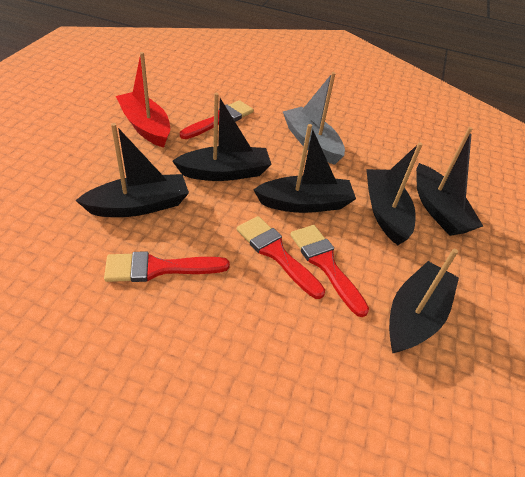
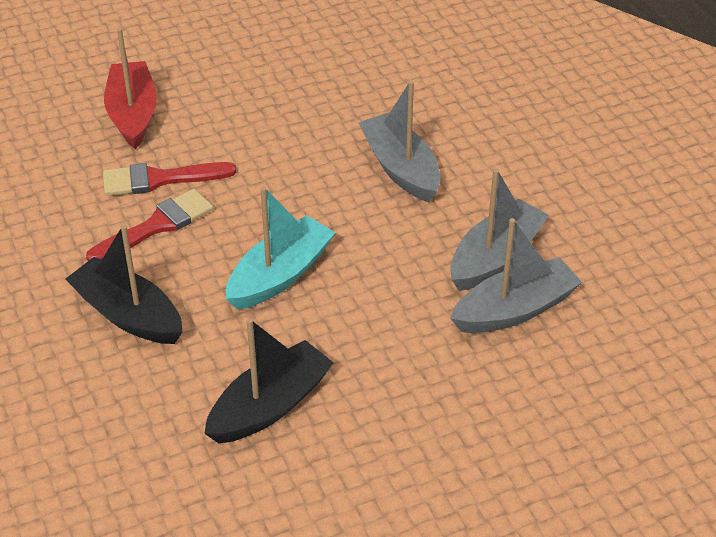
black boat: 6 -> 2
grey boat: 1 -> 3
red brush: 4 -> 2
turquoise boat: 0 -> 1

